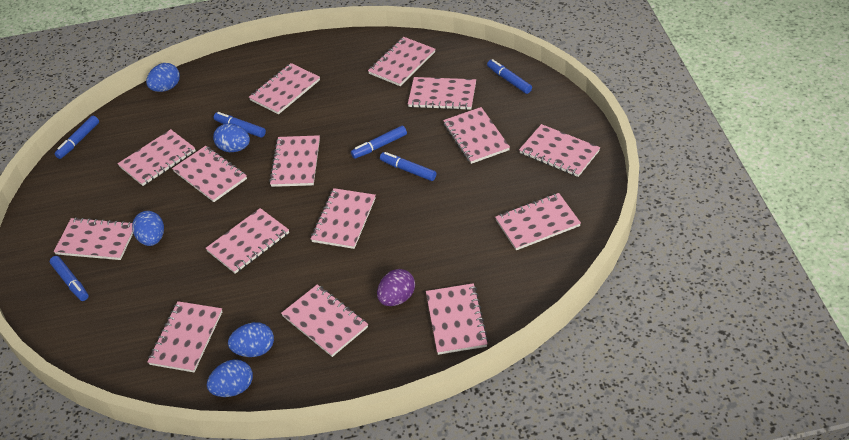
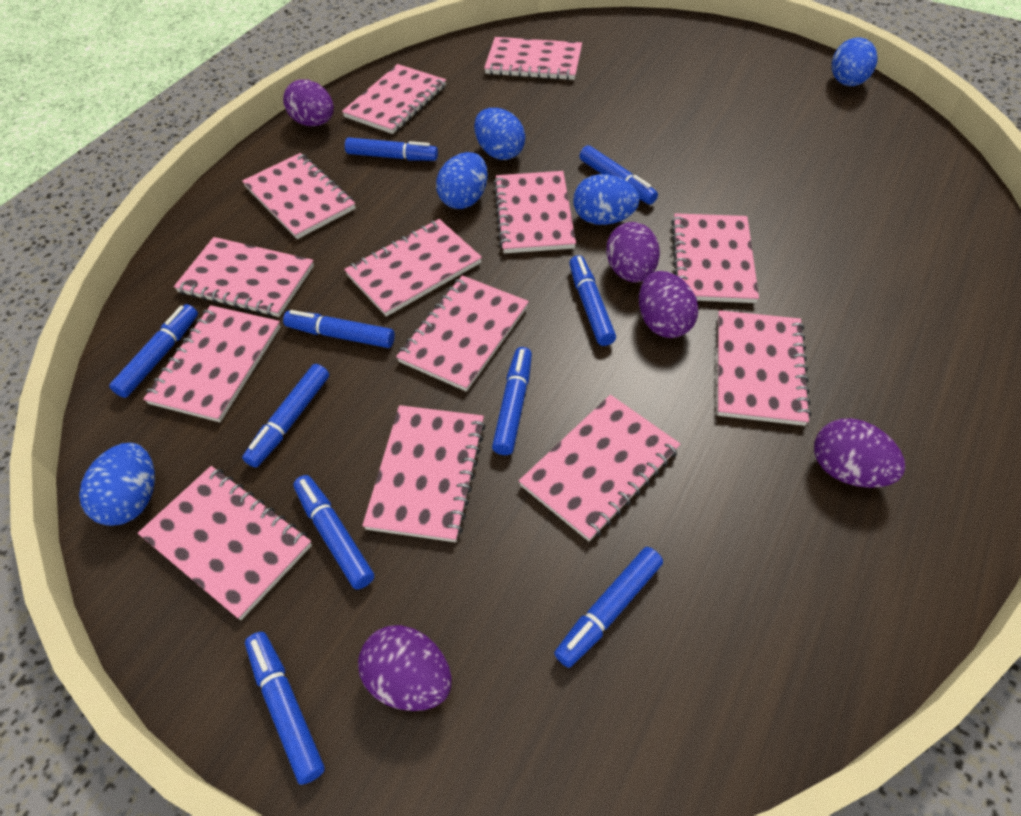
blue marker: 6 -> 10
pink notebook: 15 -> 13
purple egg: 1 -> 5

